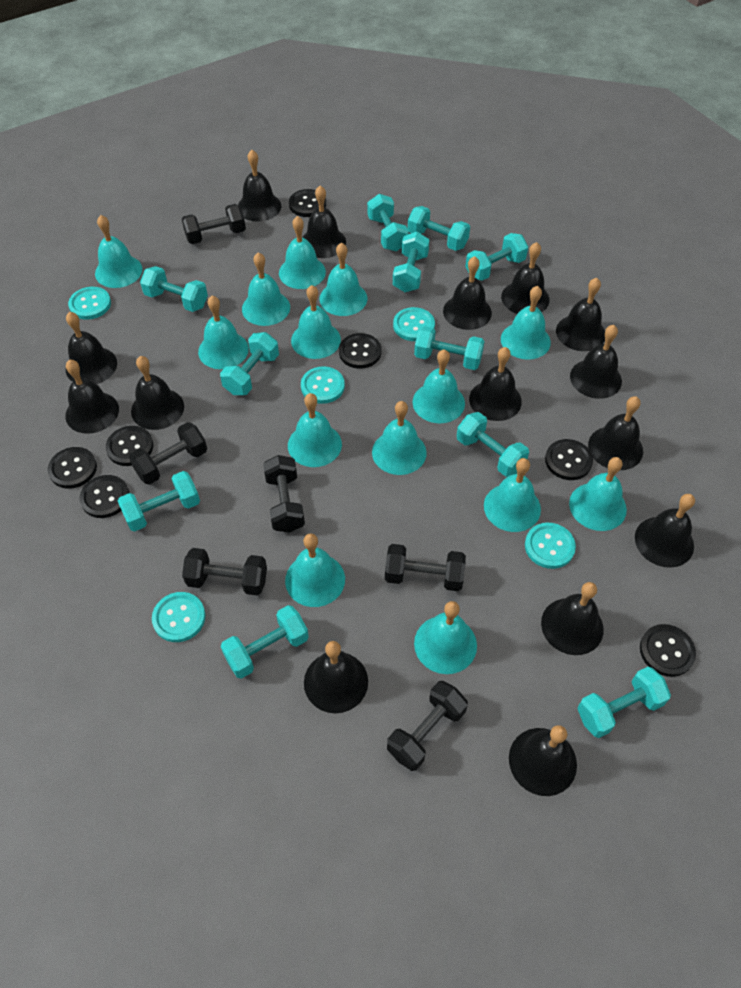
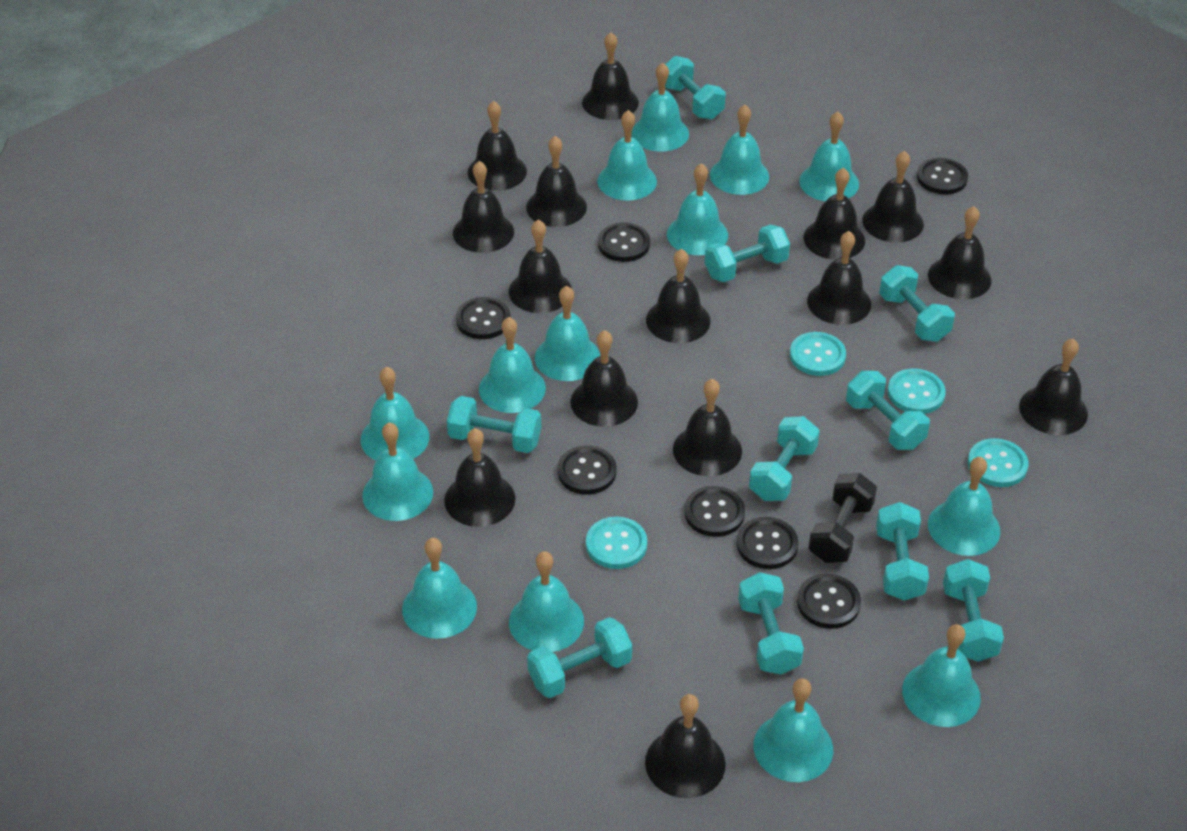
black dumbbell: 6 -> 1
turquoise button: 5 -> 4
turquoise dumbbell: 11 -> 10

